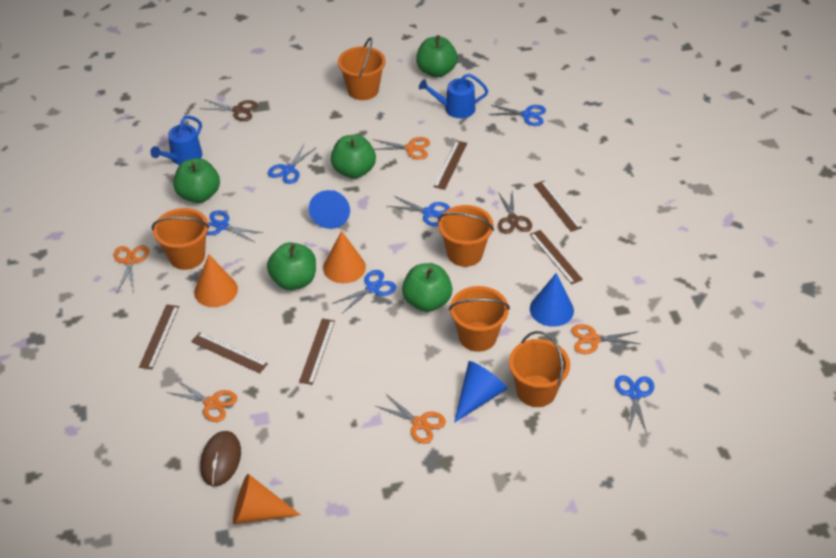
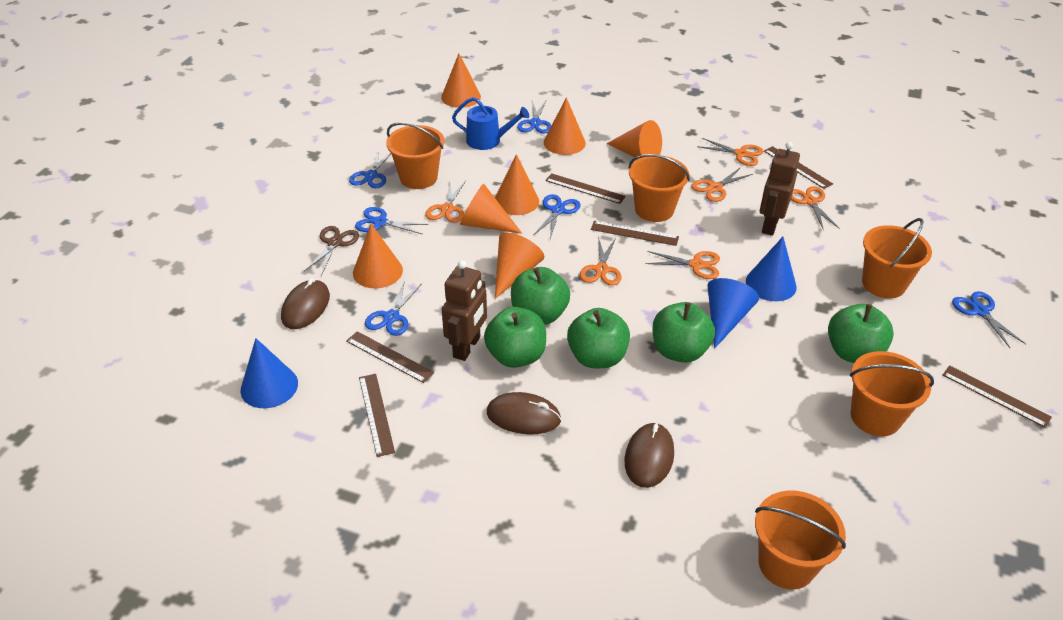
blue watering can: 2 -> 1
brown mouse: 1 -> 3
brown robot: 0 -> 2
brown scissors: 2 -> 1
orange cone: 3 -> 7
orange scissors: 5 -> 6

